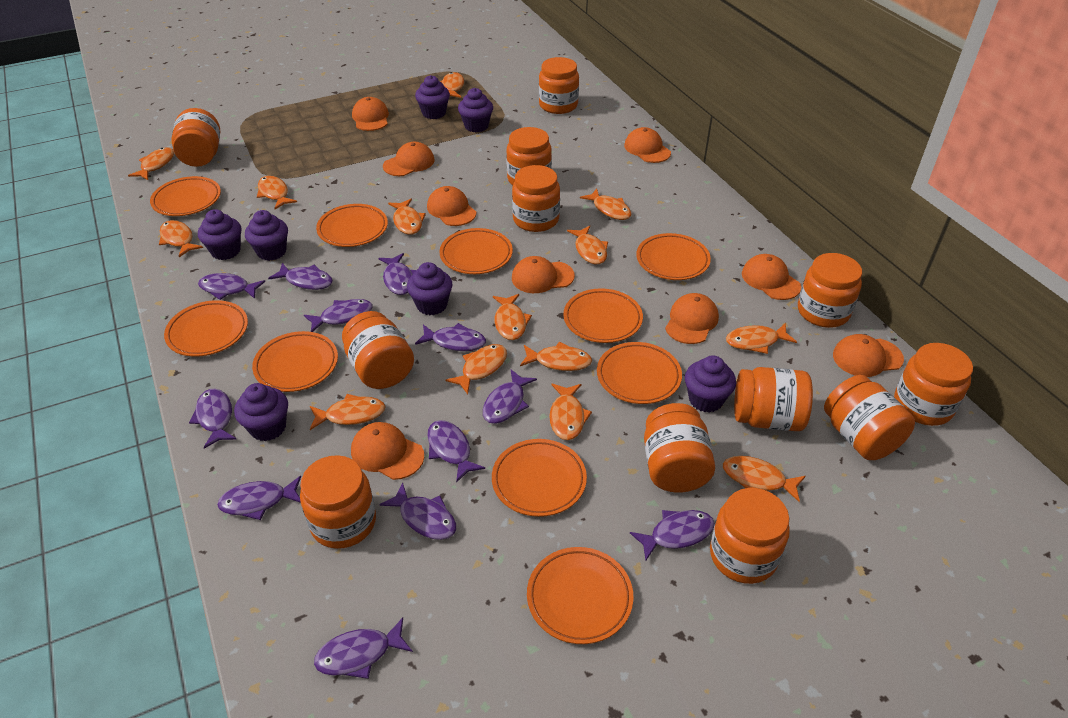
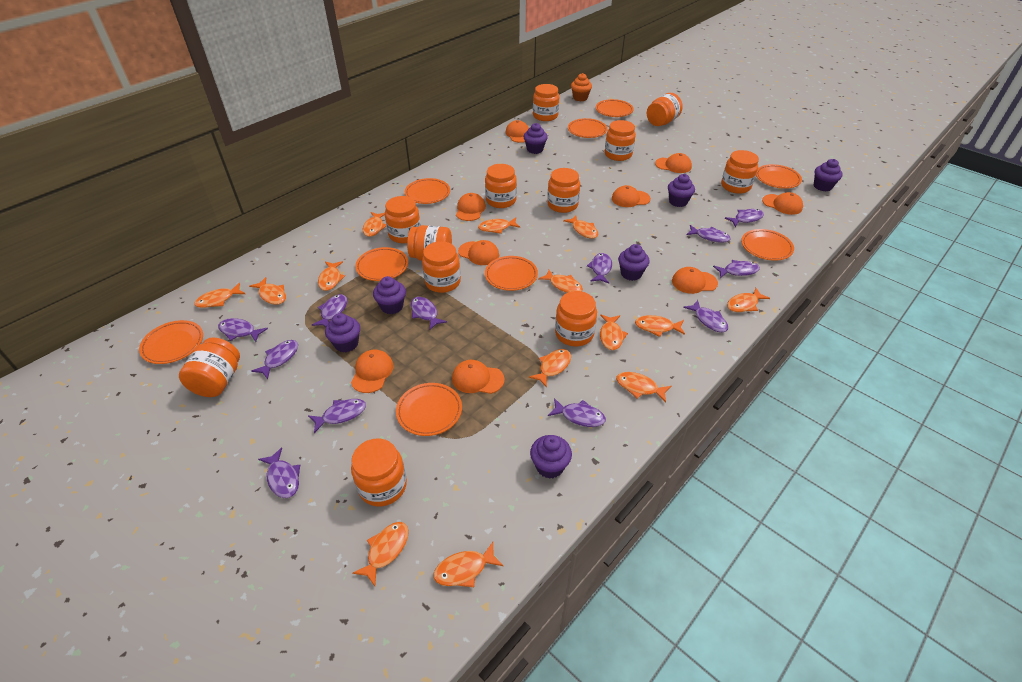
orange cupcake: 0 -> 1
orange plate: 10 -> 9

